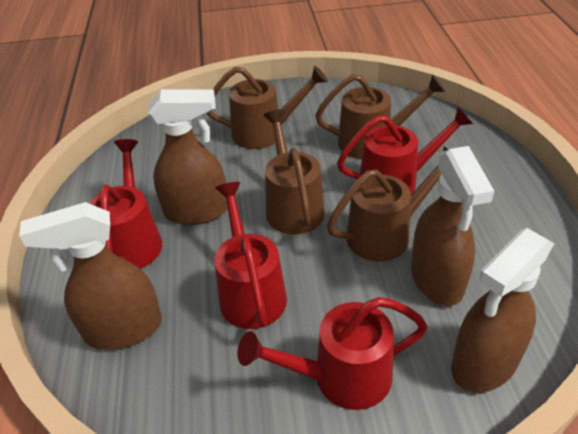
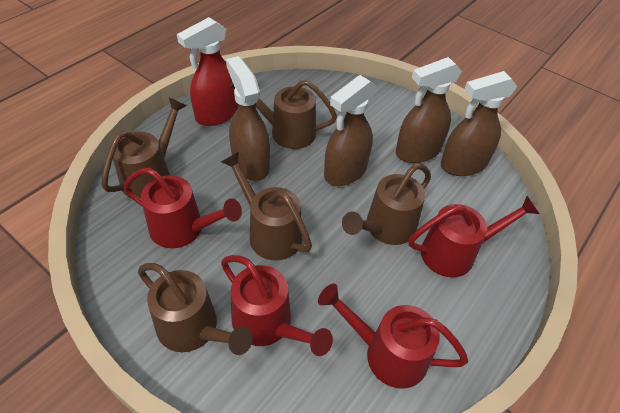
brown watering can: 4 -> 5
red spray bottle: 0 -> 1

